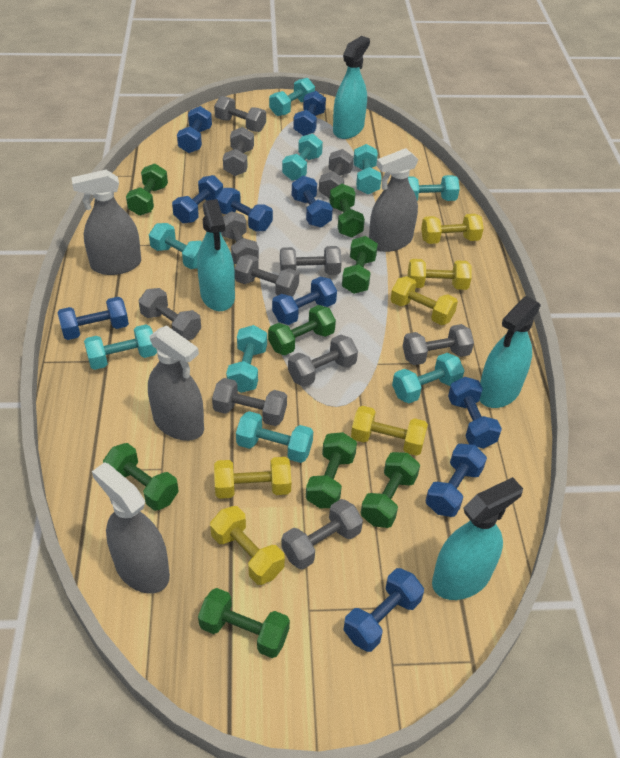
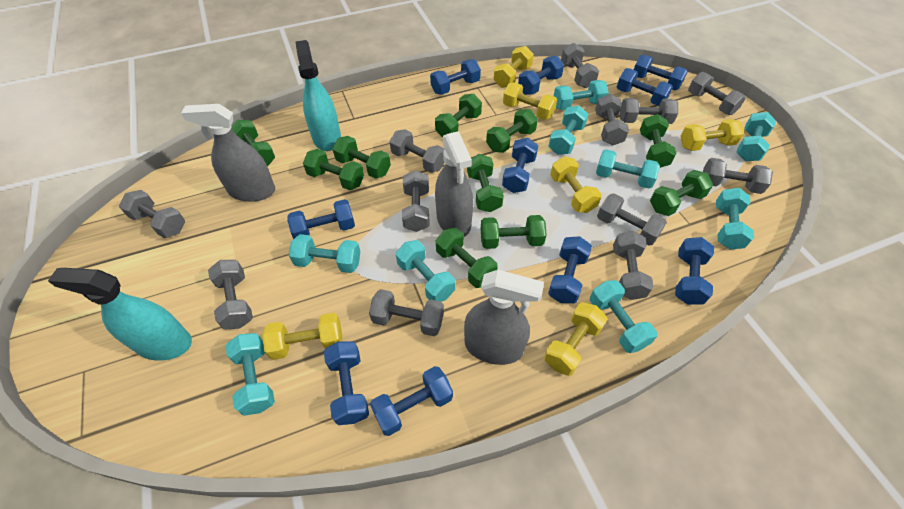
green dumbbell: 8 -> 10
grey dumbbell: 11 -> 12
grey spray bottle: 4 -> 3
turquoise spray bottle: 4 -> 2

